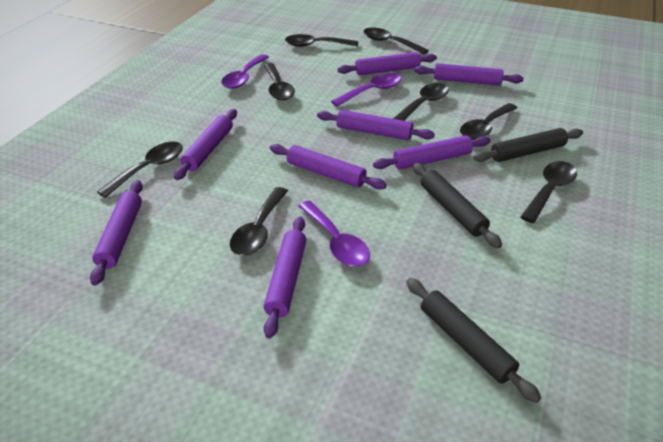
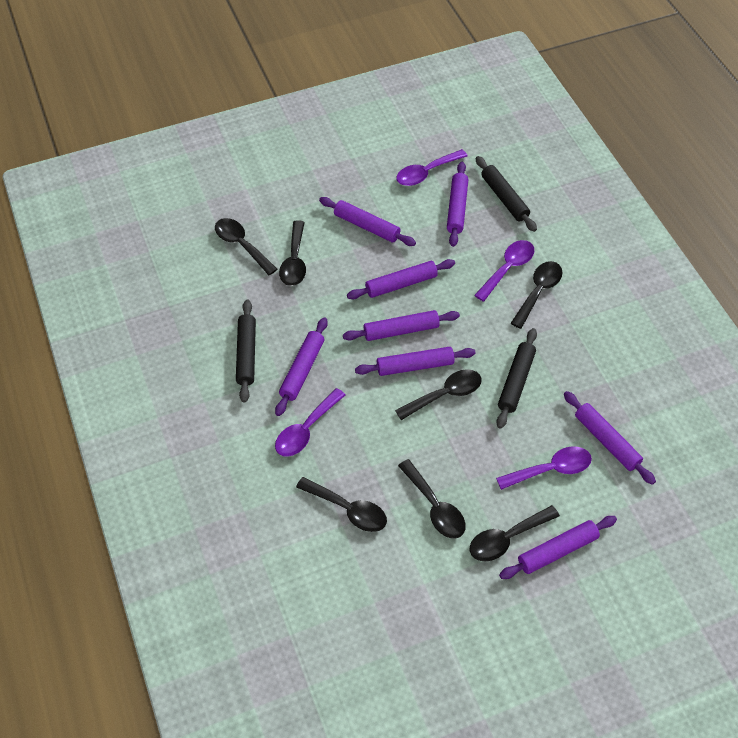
black spoon: 8 -> 7
purple spoon: 3 -> 4

